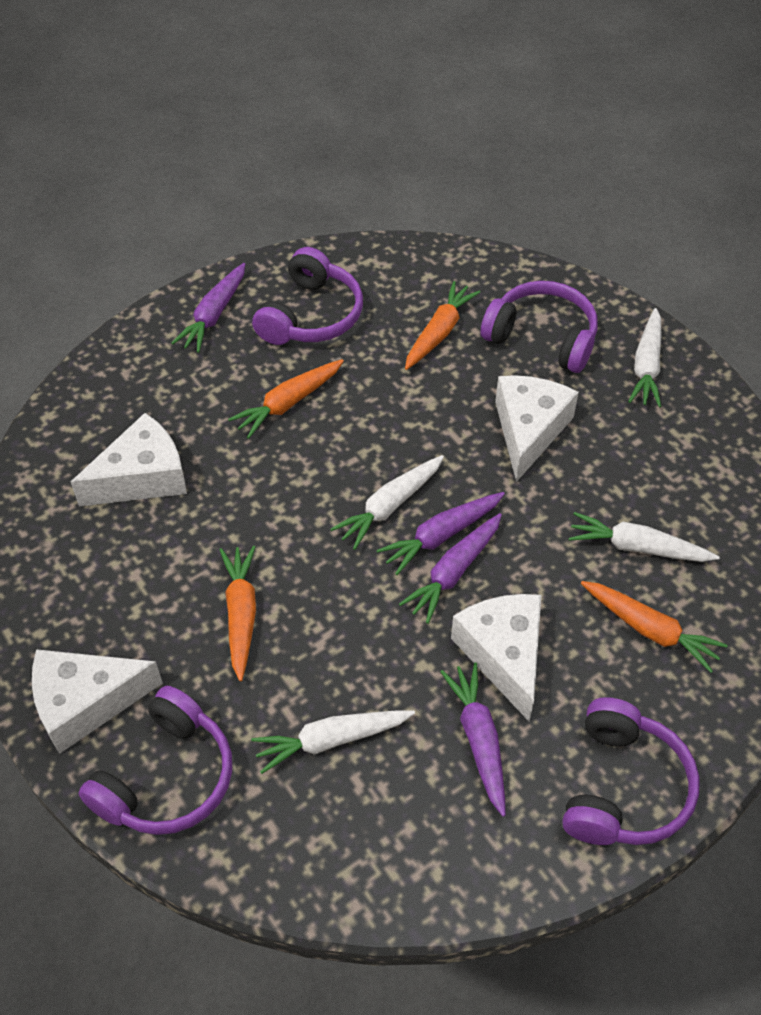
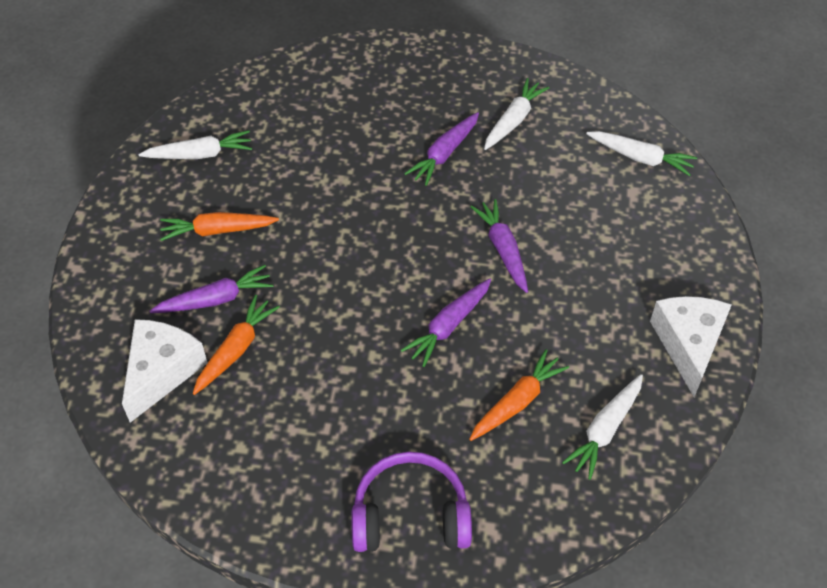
orange carrot: 4 -> 3
purple headphones: 4 -> 1
white cheese: 4 -> 2

